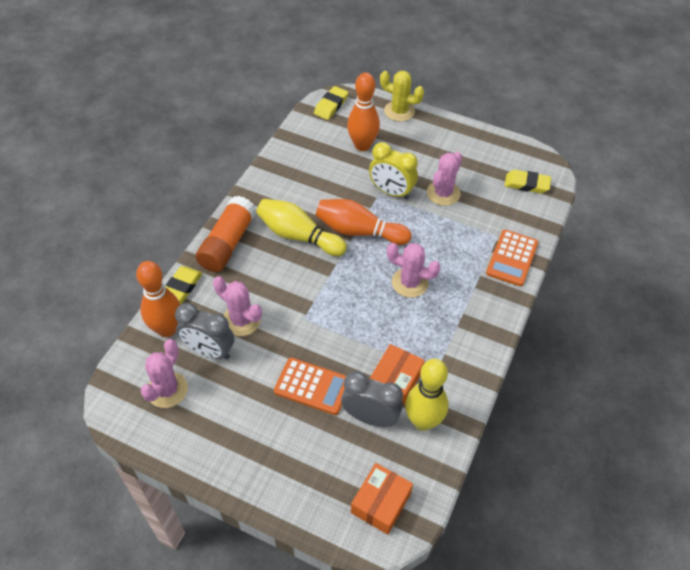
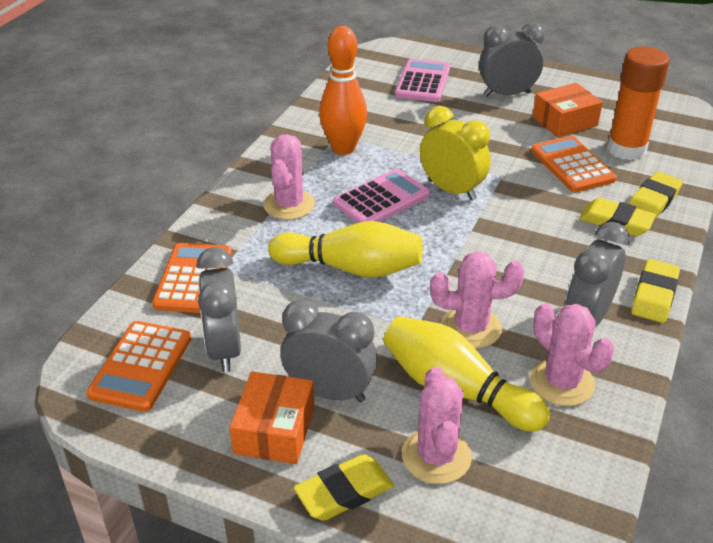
grey clock: 2 -> 4
orange bowling pin: 3 -> 1
orange calculator: 2 -> 3
pink calculator: 0 -> 2
yellow cactus: 1 -> 0
yellow eraser: 3 -> 4

